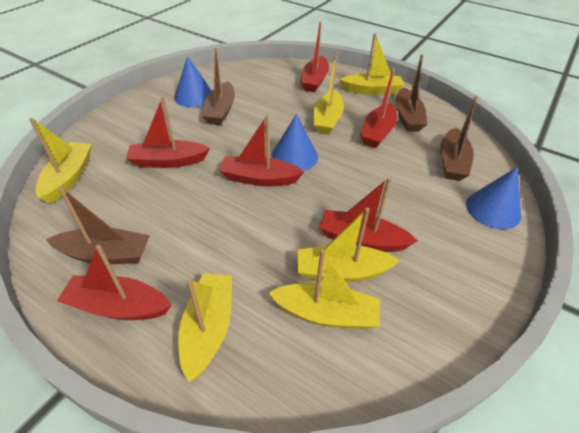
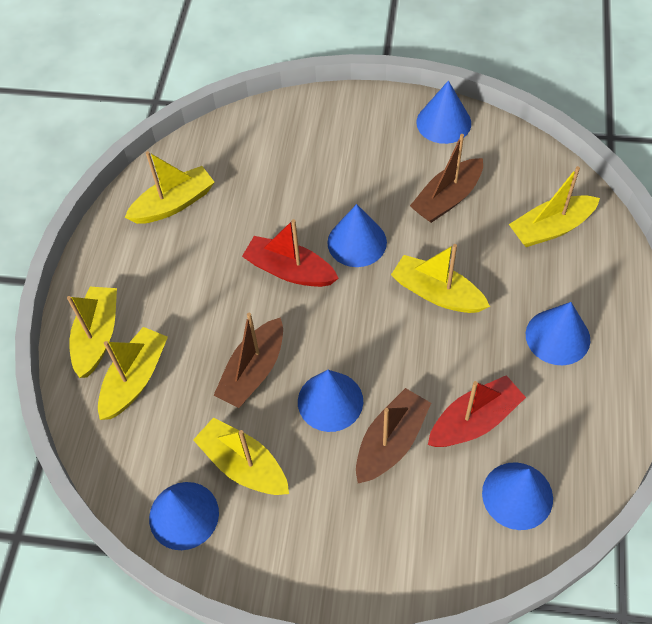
blue cone: 3 -> 6
brown boat: 4 -> 3
red boat: 6 -> 2

